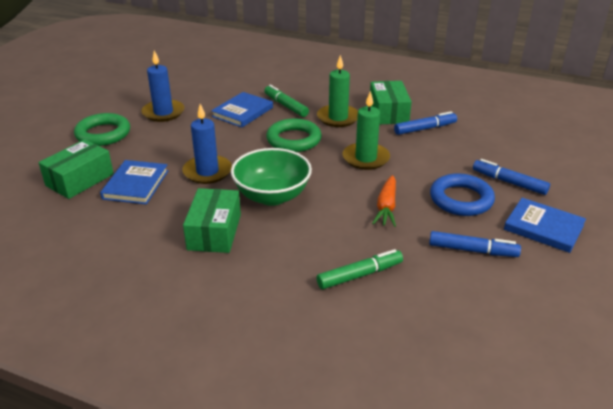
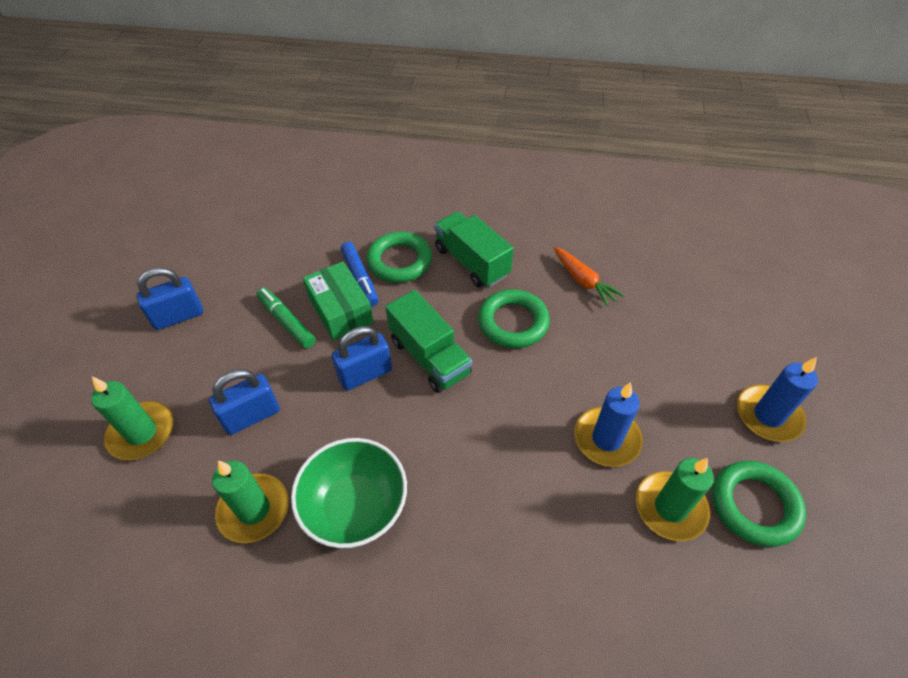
blue book: 3 -> 0
blue marker: 3 -> 1
blue padlock: 0 -> 3
blue ring: 1 -> 0
green box: 3 -> 1
green candle: 2 -> 3
green marker: 2 -> 1
green ring: 2 -> 3
green truck: 0 -> 2

